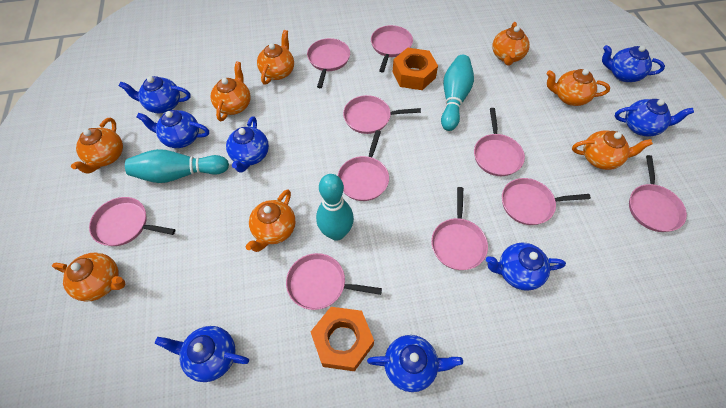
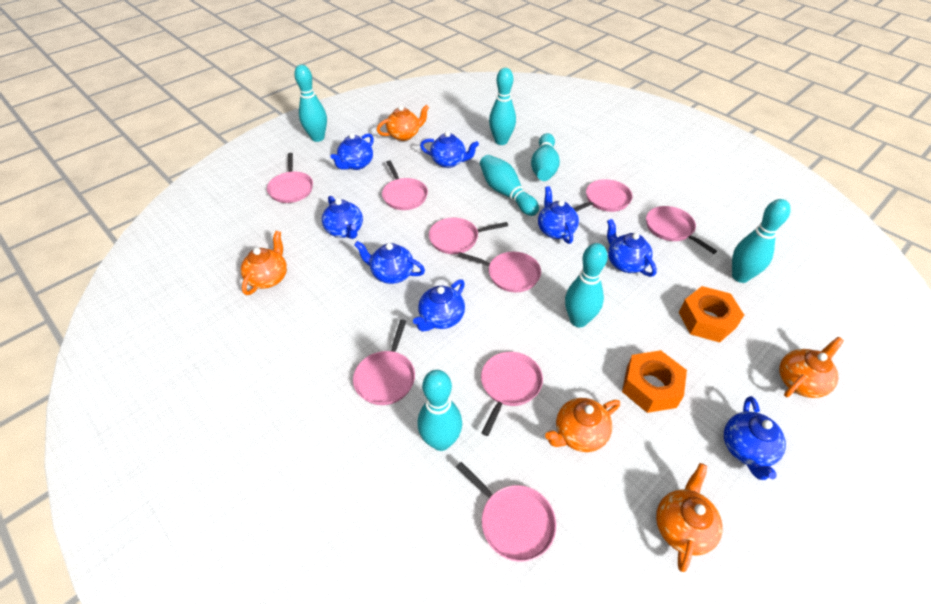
orange teapot: 8 -> 5
pink pan: 10 -> 9
turquoise bowling pin: 3 -> 7

